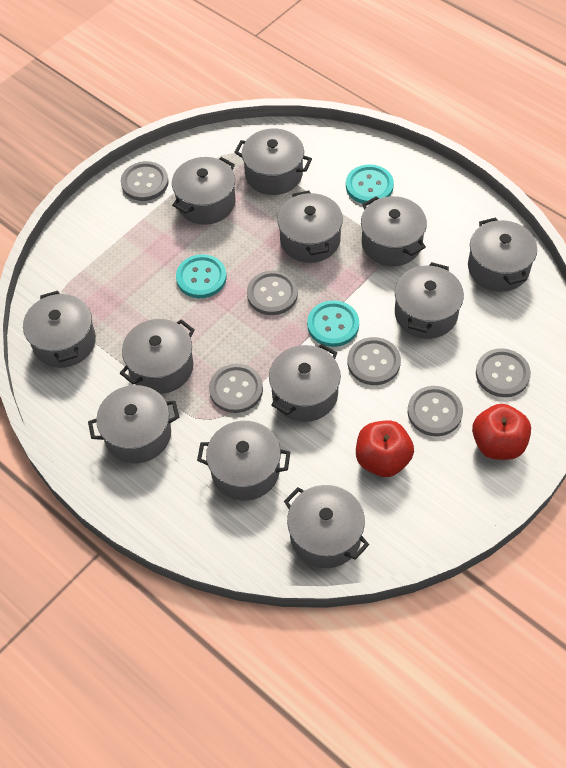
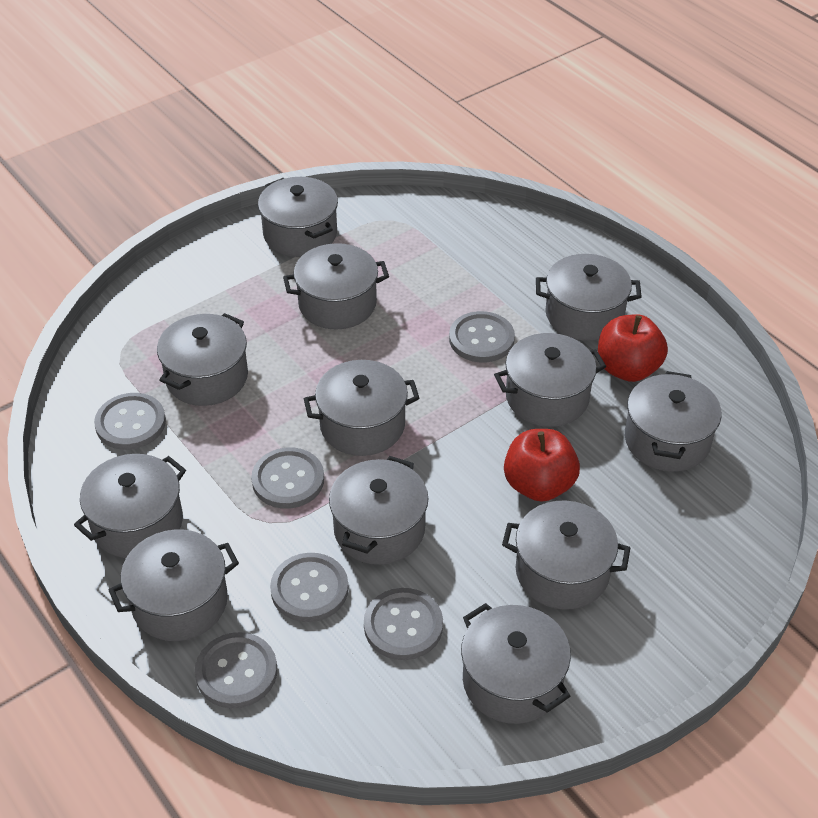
turquoise button: 3 -> 0

